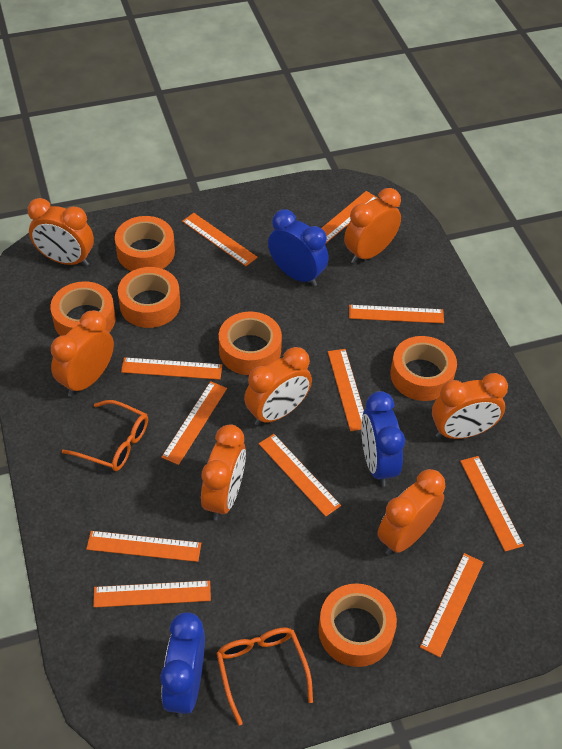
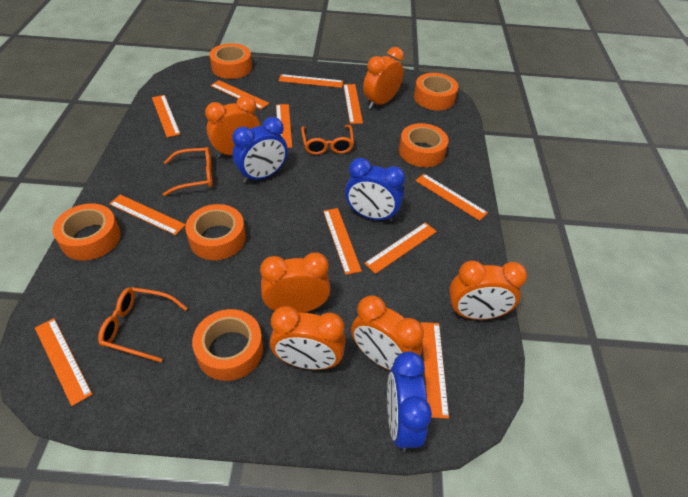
orange clock: 7 -> 6
orange glasses: 2 -> 3

